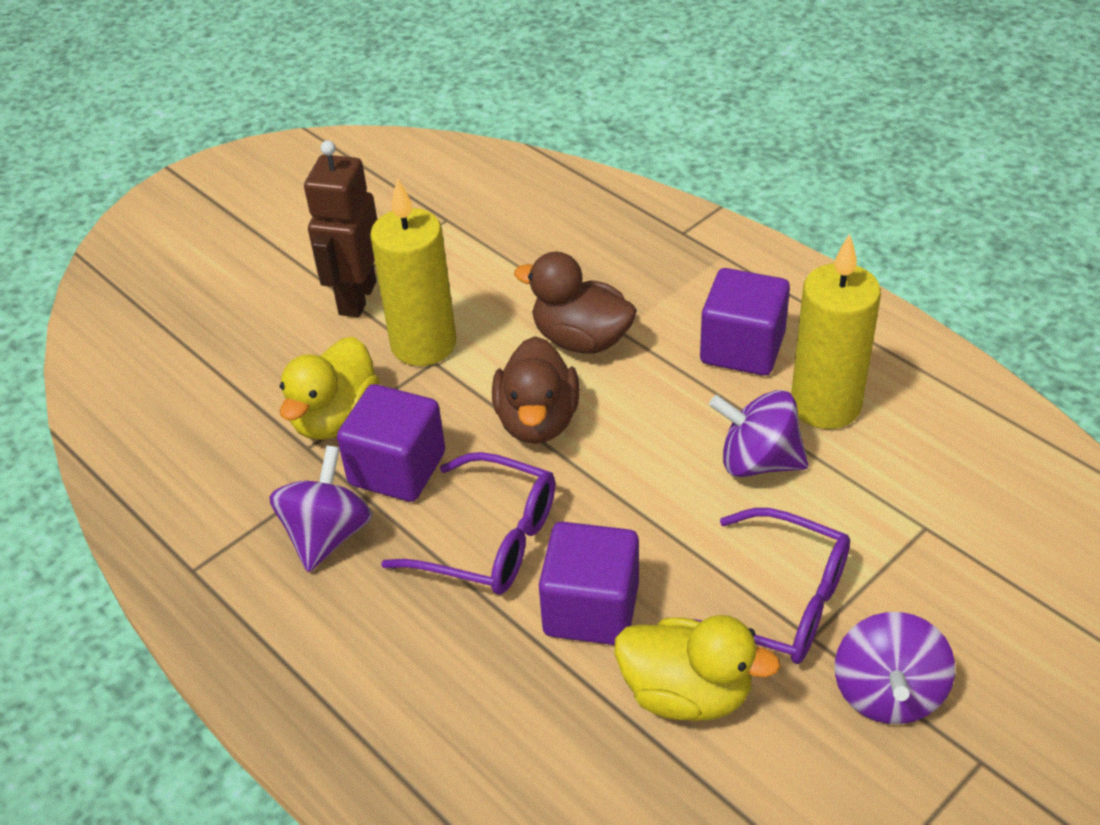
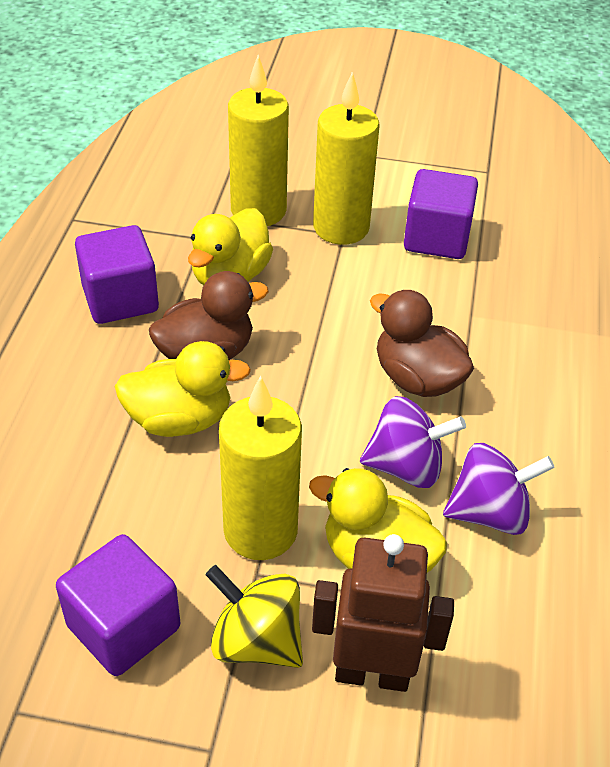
purple glasses: 2 -> 0
purple spinning top: 3 -> 2
yellow candle: 2 -> 3
yellow duck: 2 -> 3
yellow spinning top: 0 -> 1

